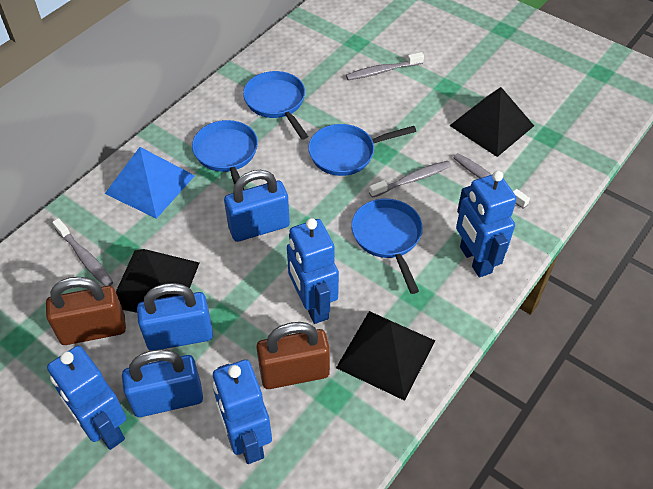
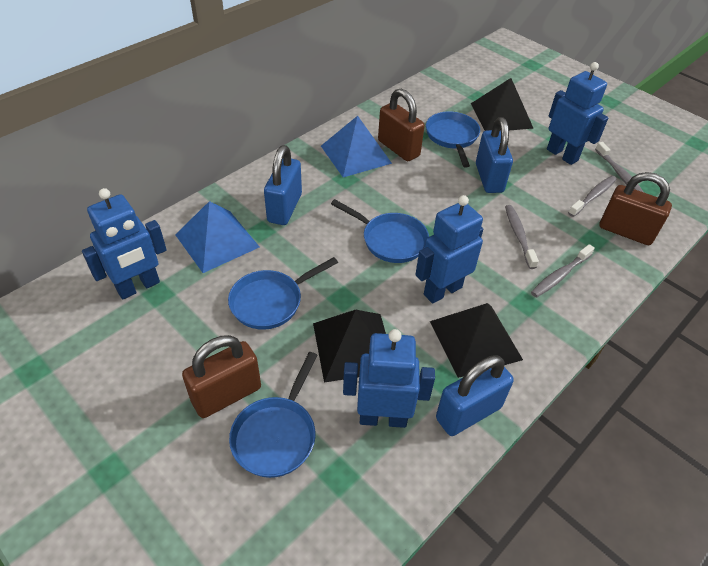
blue pyramid: 1 -> 2
brown padlock: 2 -> 3

